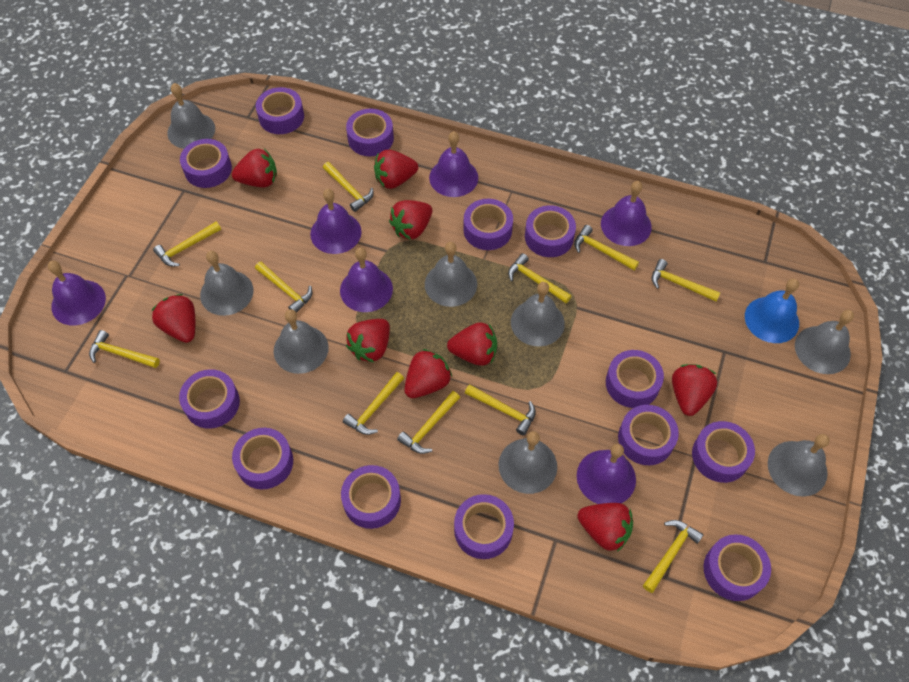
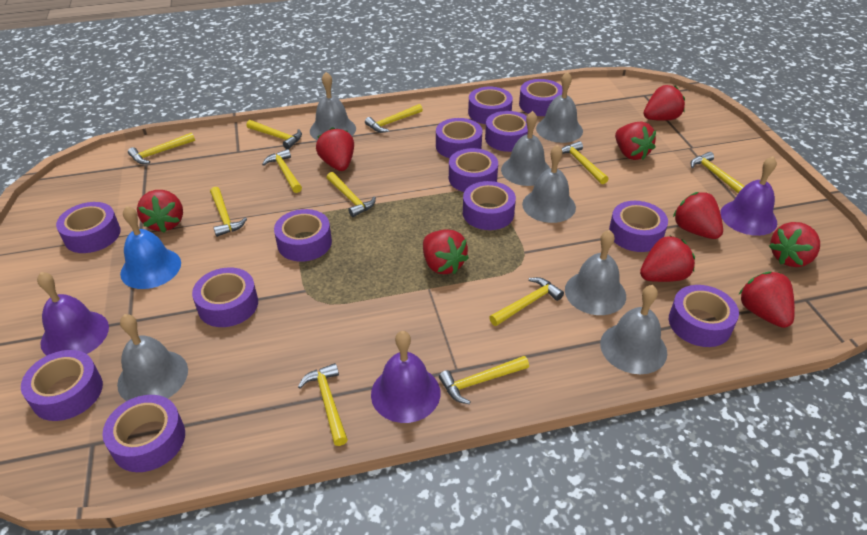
grey bell: 8 -> 7
purple bell: 6 -> 3

